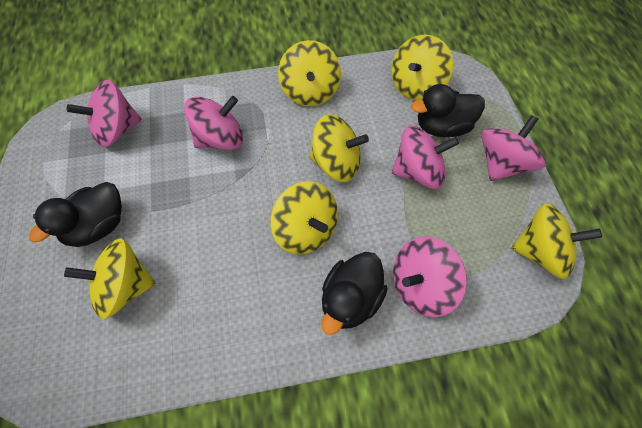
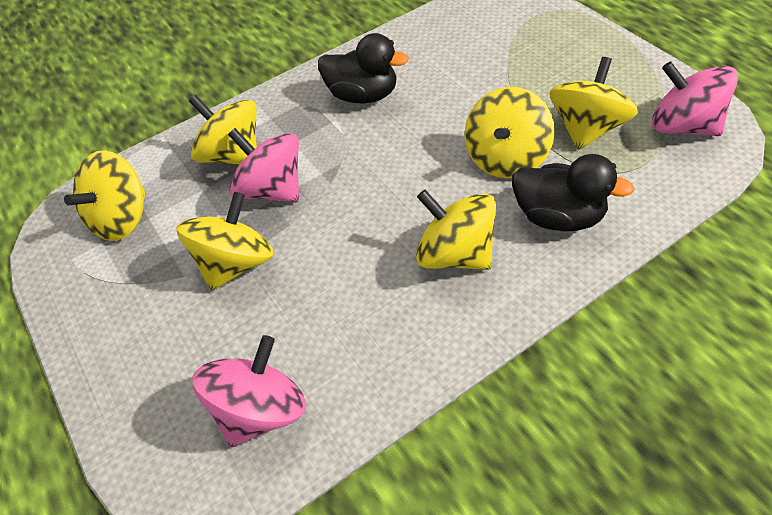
black duck: 3 -> 2
pink spinning top: 5 -> 3

